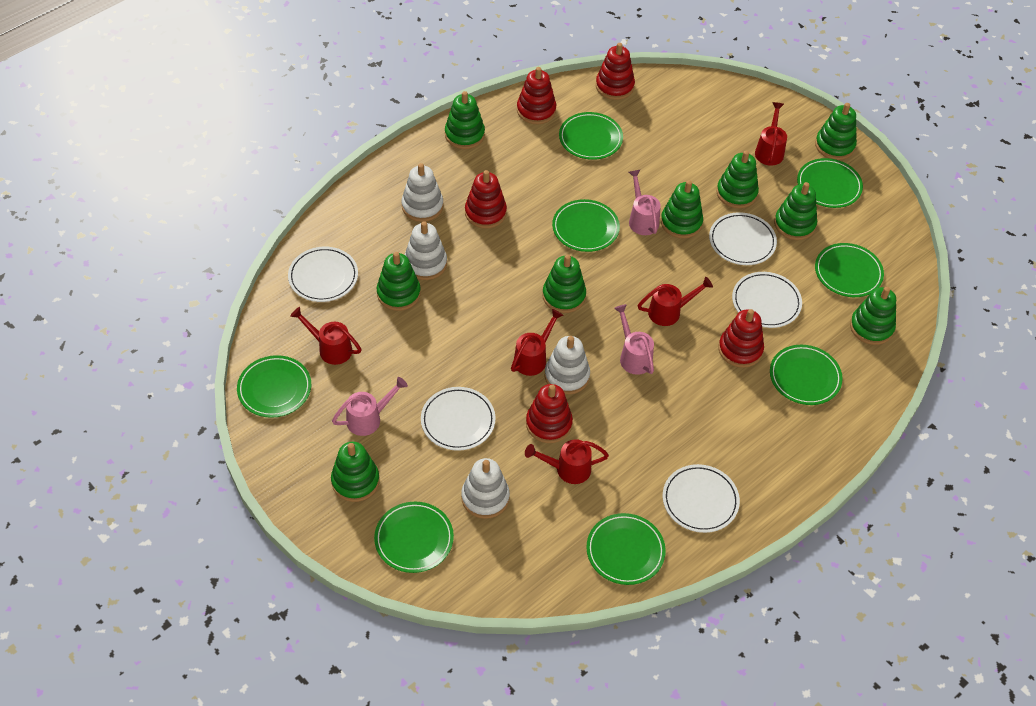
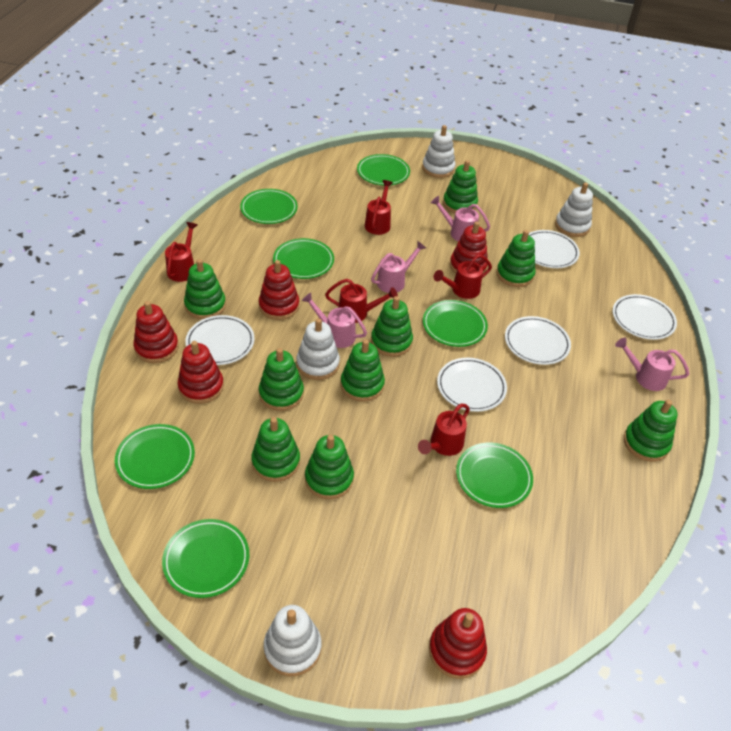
green plate: 8 -> 7
pink watering can: 3 -> 4

